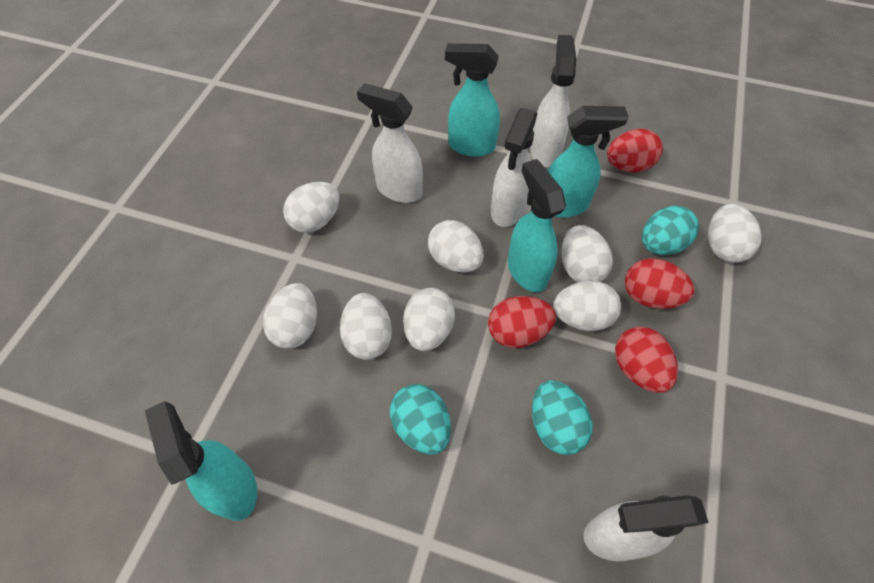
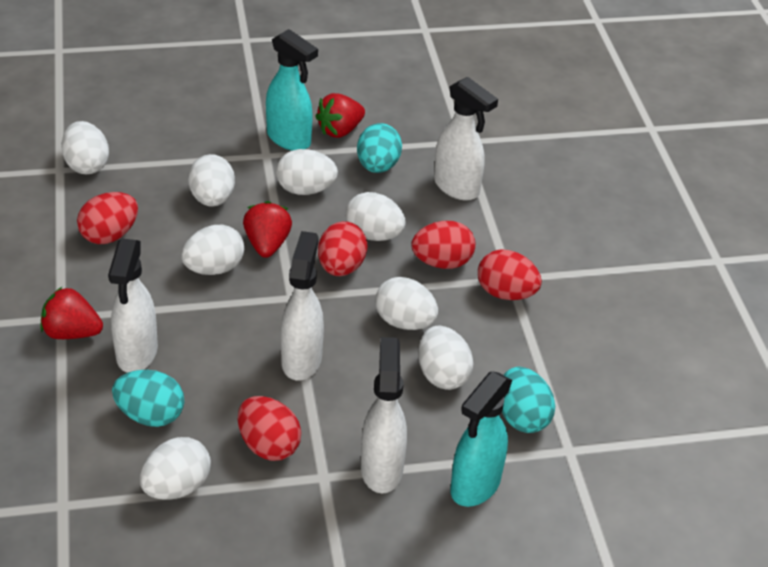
red egg: 4 -> 5
red strawberry: 0 -> 3
turquoise spray bottle: 4 -> 2

